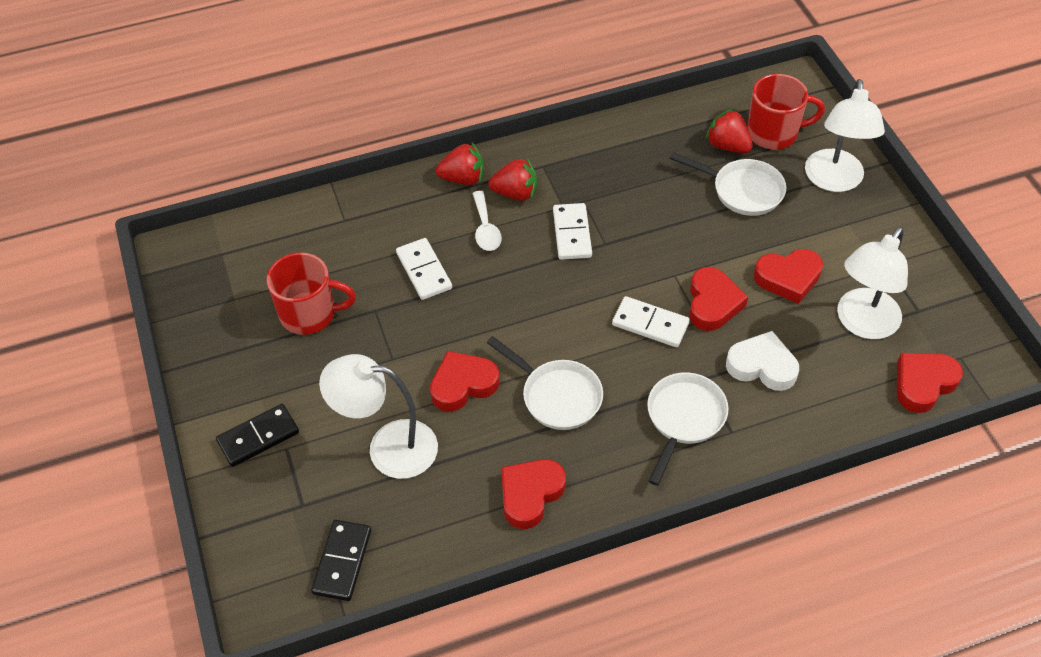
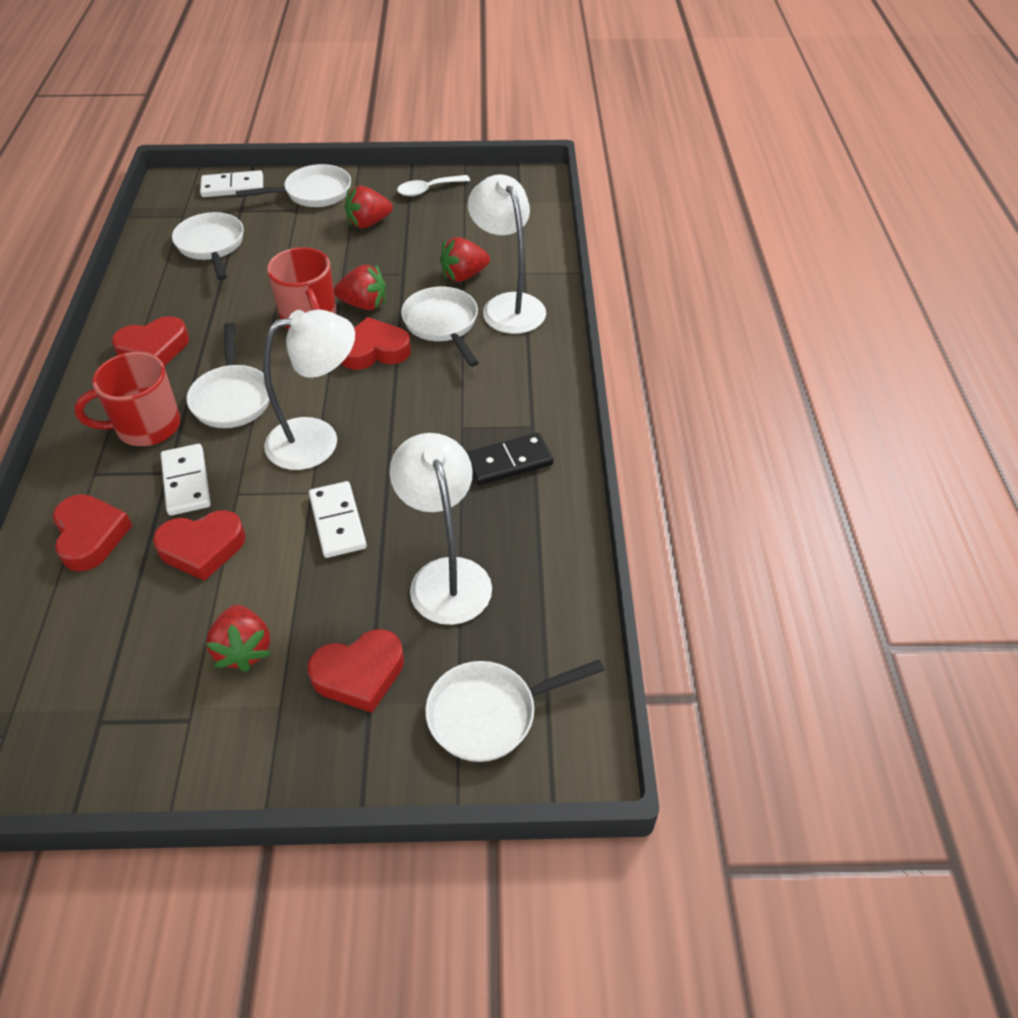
black domino: 2 -> 1
red strawberry: 3 -> 4
white heart: 1 -> 0
white pan: 3 -> 5

